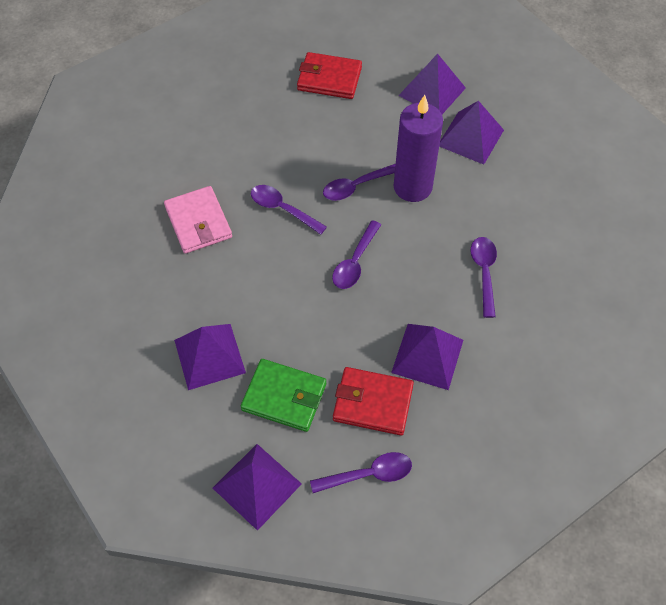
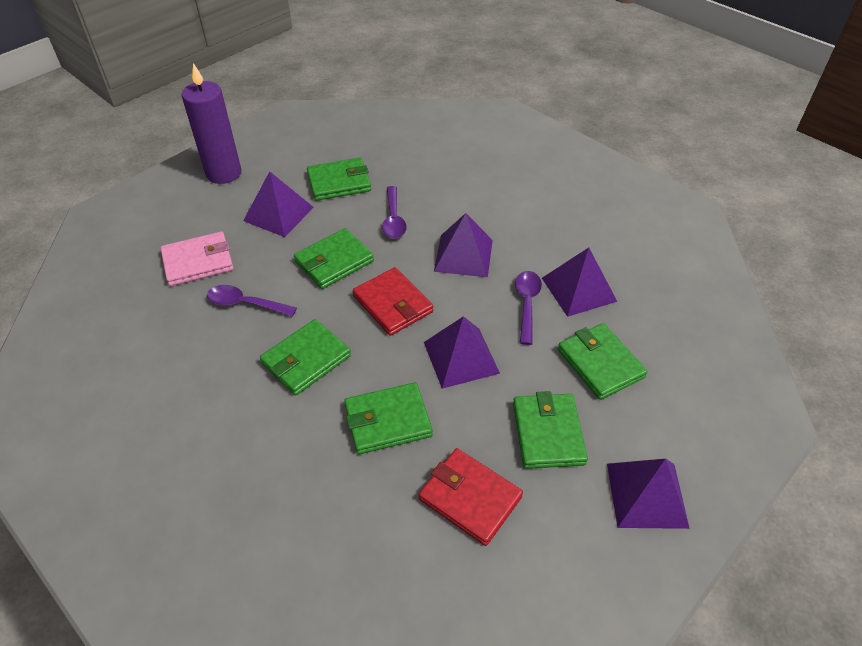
green wallet: 1 -> 6
purple spoon: 5 -> 3

